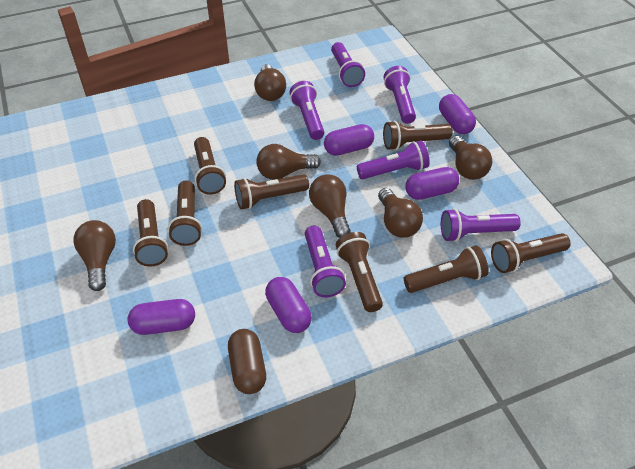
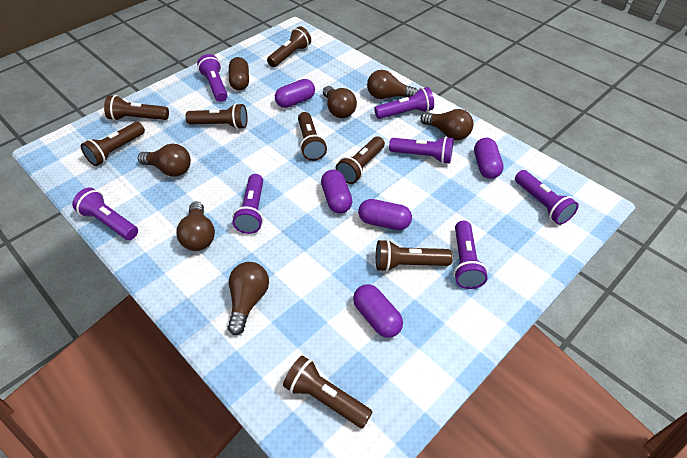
purple flashlight: 6 -> 7

